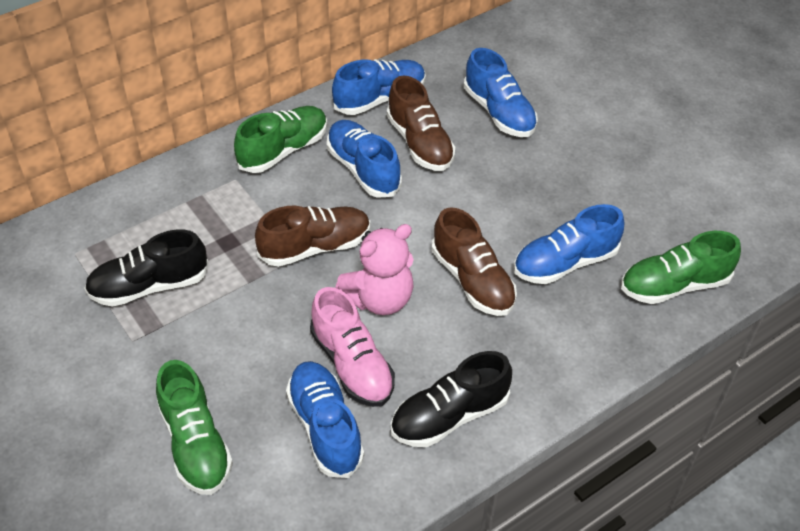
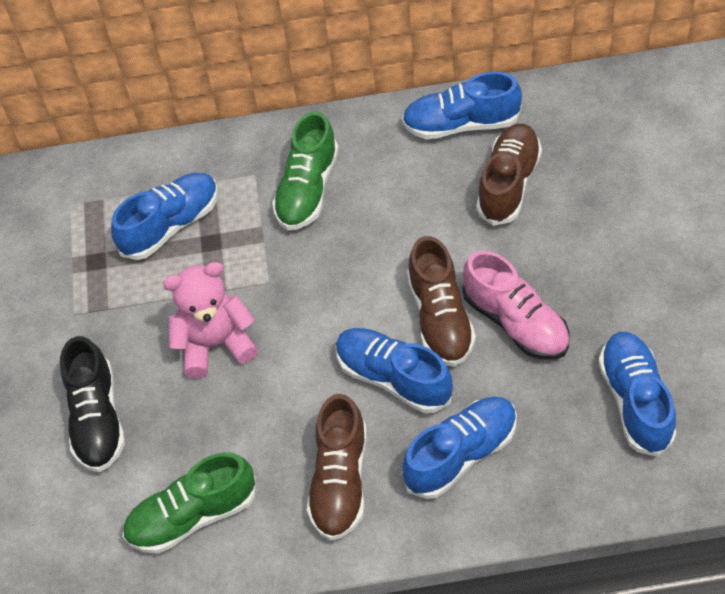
black shoe: 2 -> 1
green shoe: 3 -> 2

